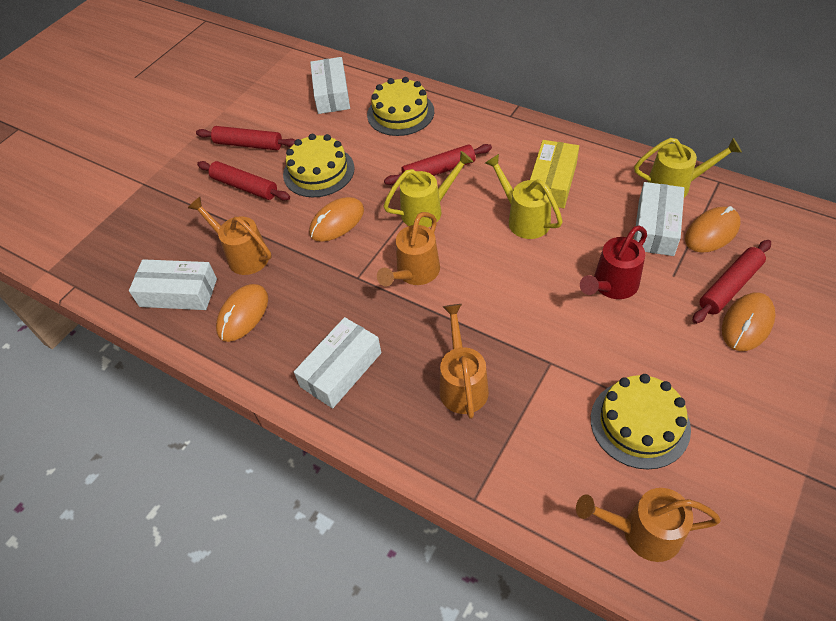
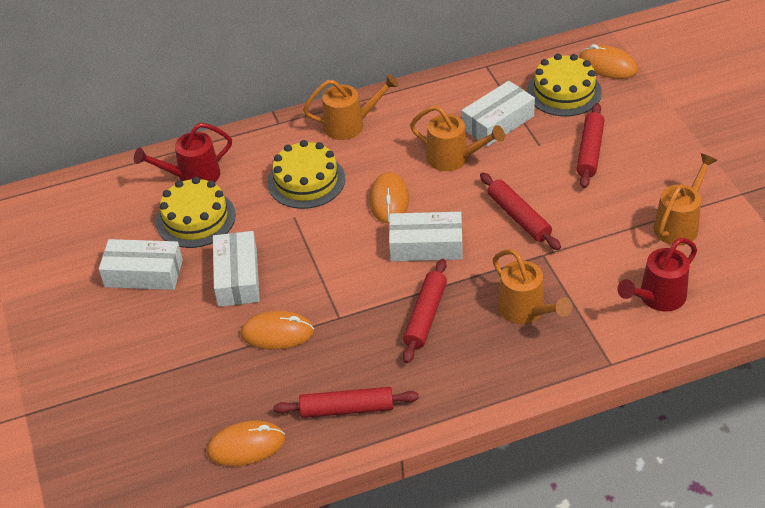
red watering can: 1 -> 2
yellow box: 1 -> 0
yellow watering can: 3 -> 0

